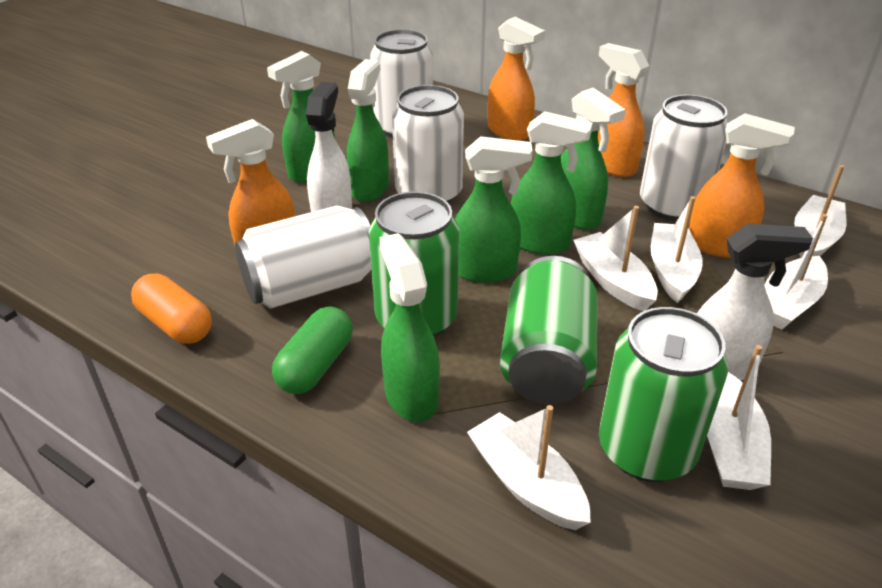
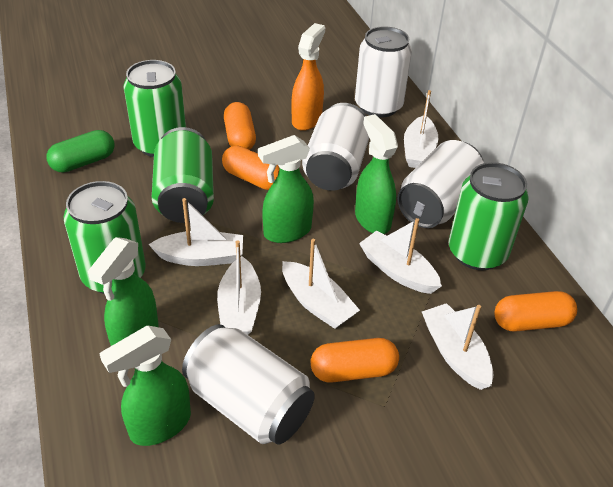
green can: 3 -> 4
green spray bottle: 6 -> 4
orange capsule: 1 -> 4
orange spray bottle: 4 -> 1
white spray bottle: 2 -> 0

